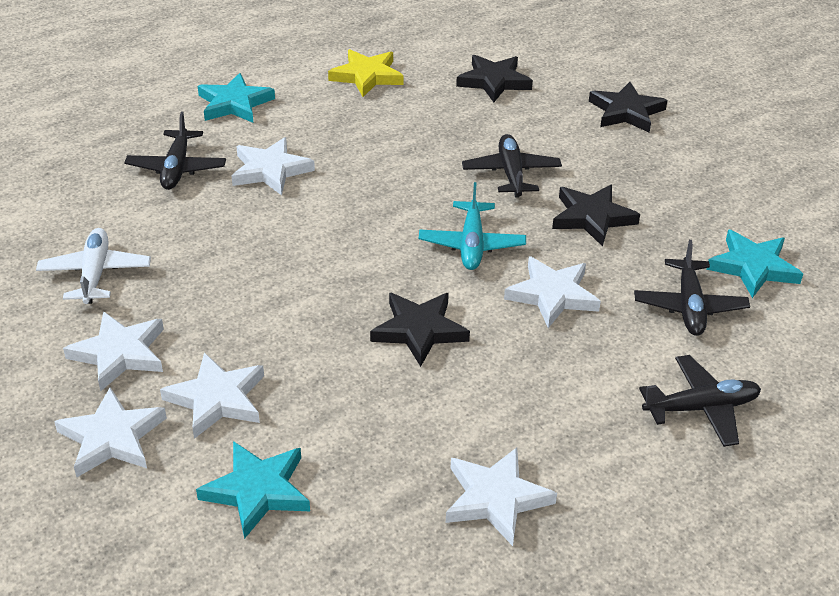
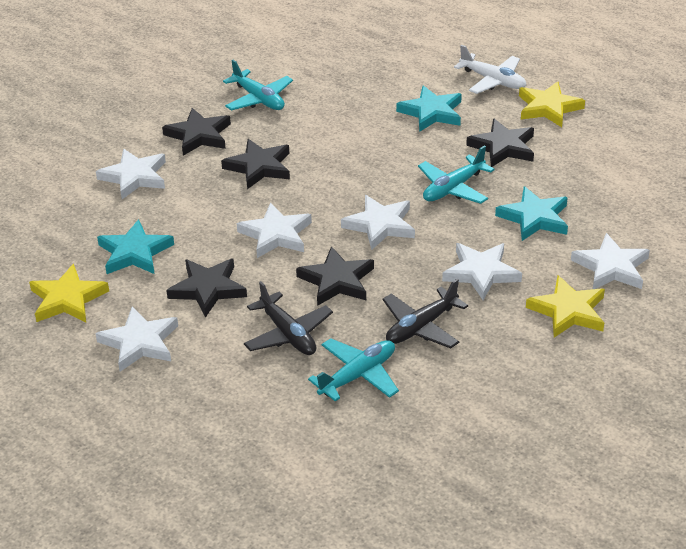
black plane: 4 -> 2
black star: 4 -> 5
turquoise plane: 1 -> 3
yellow star: 1 -> 3

